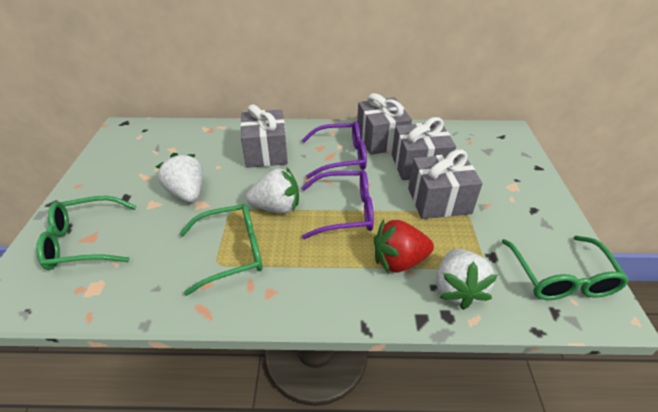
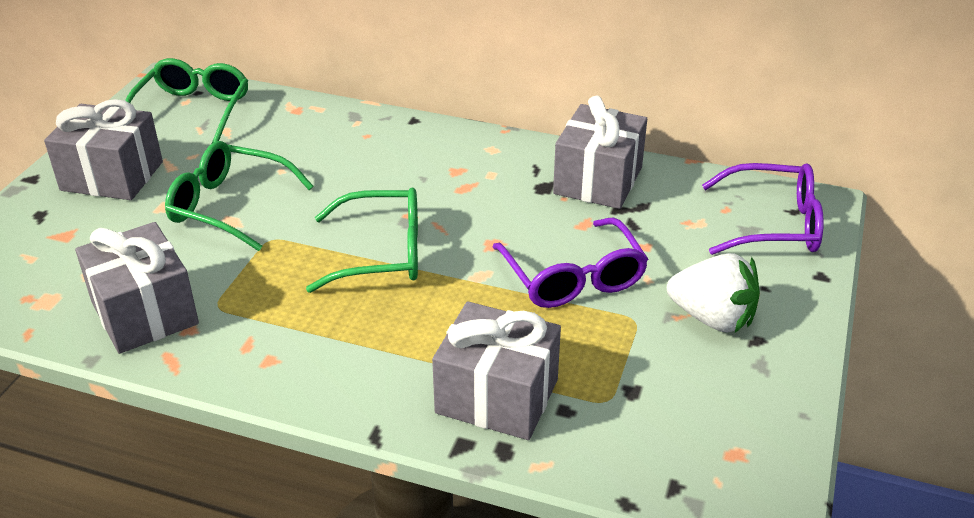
red strawberry: 1 -> 0
white strawberry: 3 -> 1

